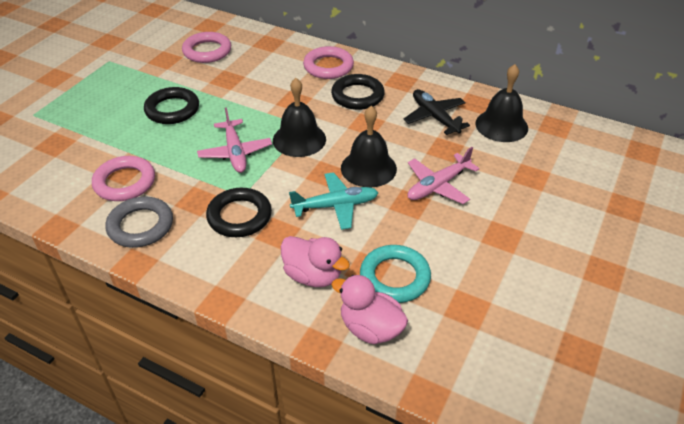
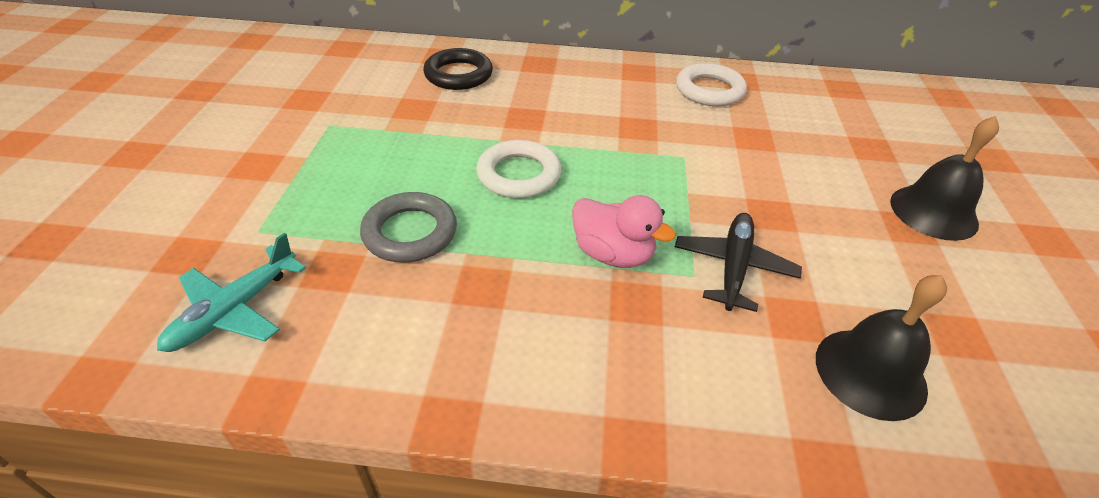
black bell: 3 -> 2
black ring: 3 -> 1
pink duck: 2 -> 1
pink plane: 2 -> 0
pink ring: 3 -> 0
turquoise ring: 1 -> 0
white ring: 0 -> 2

